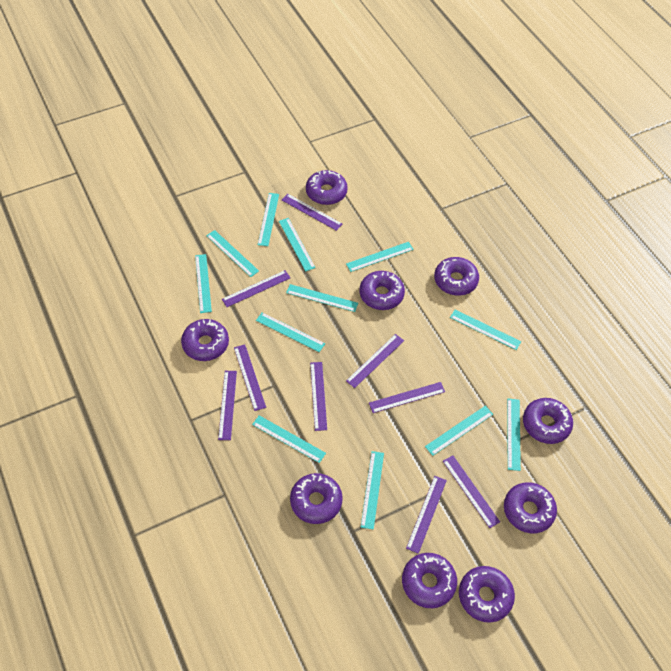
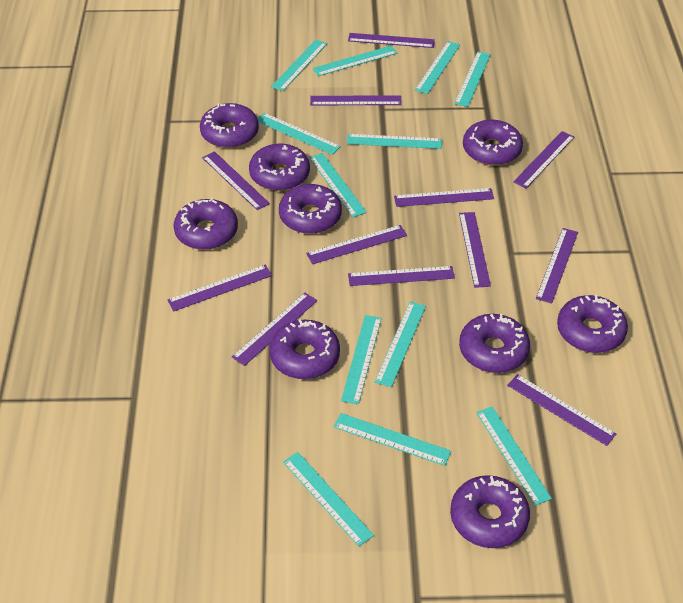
purple ruler: 9 -> 12

